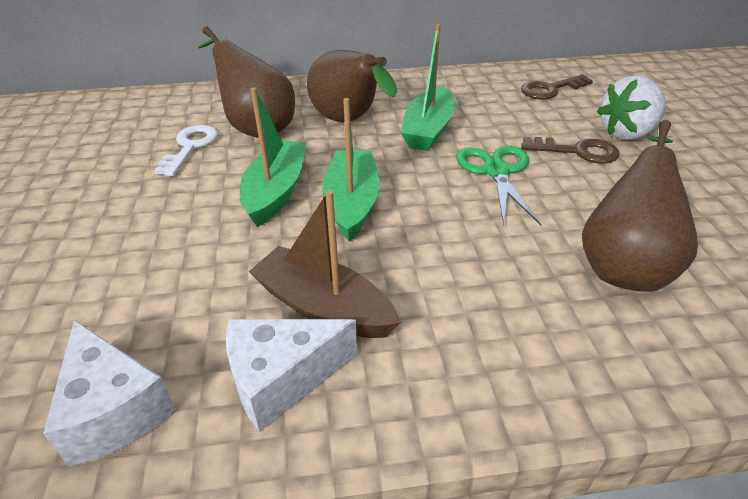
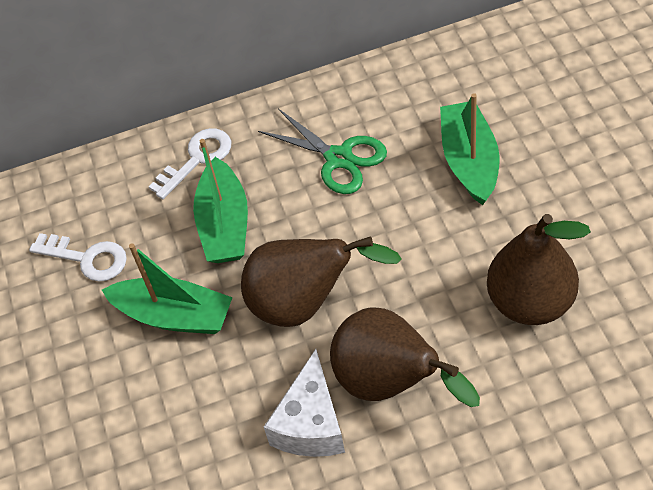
brown boat: 1 -> 0
brown key: 2 -> 0
white cheese: 2 -> 1
white key: 1 -> 2
white strawberry: 1 -> 0

